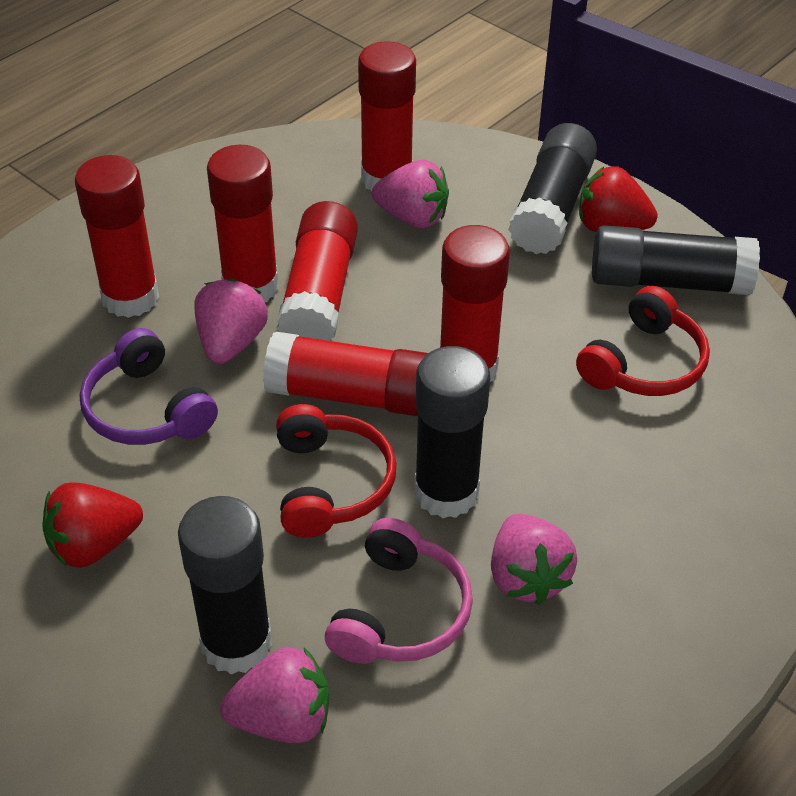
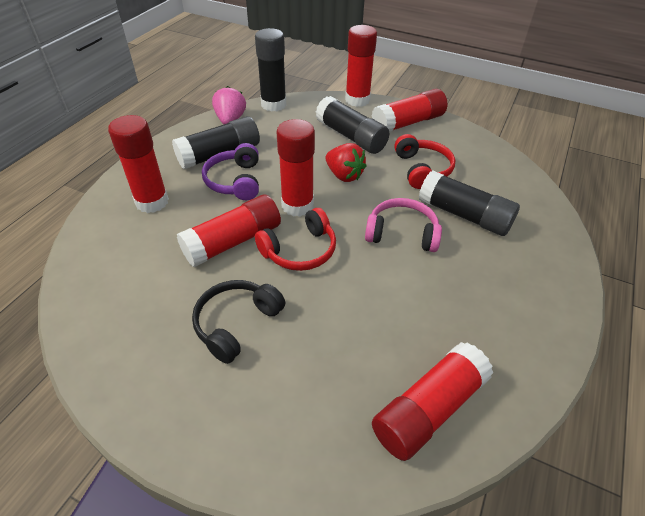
black headphones: 0 -> 1
pink strawberry: 4 -> 1
red strawberry: 2 -> 1

